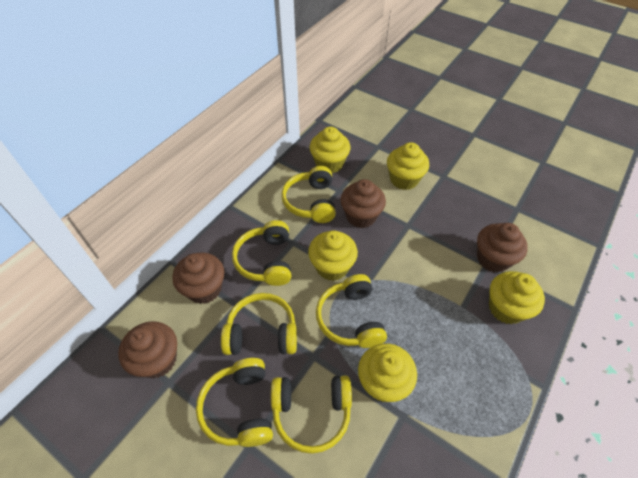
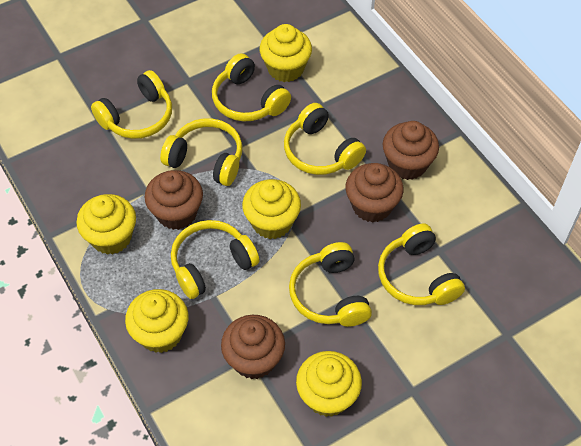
yellow headphones: 6 -> 7

